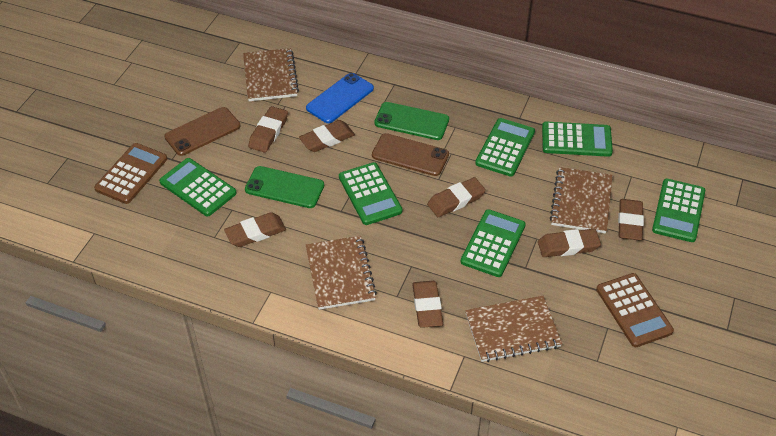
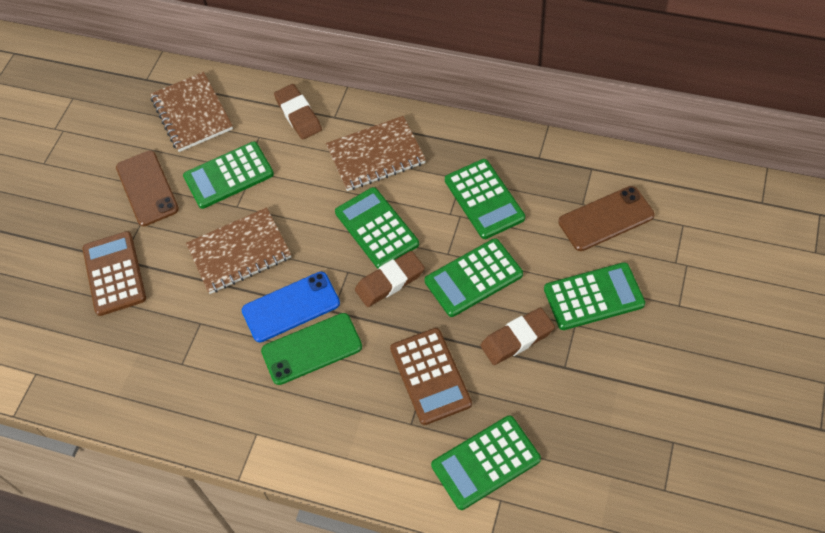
brown eraser: 7 -> 3
brown notebook: 4 -> 3
green phone: 2 -> 1

